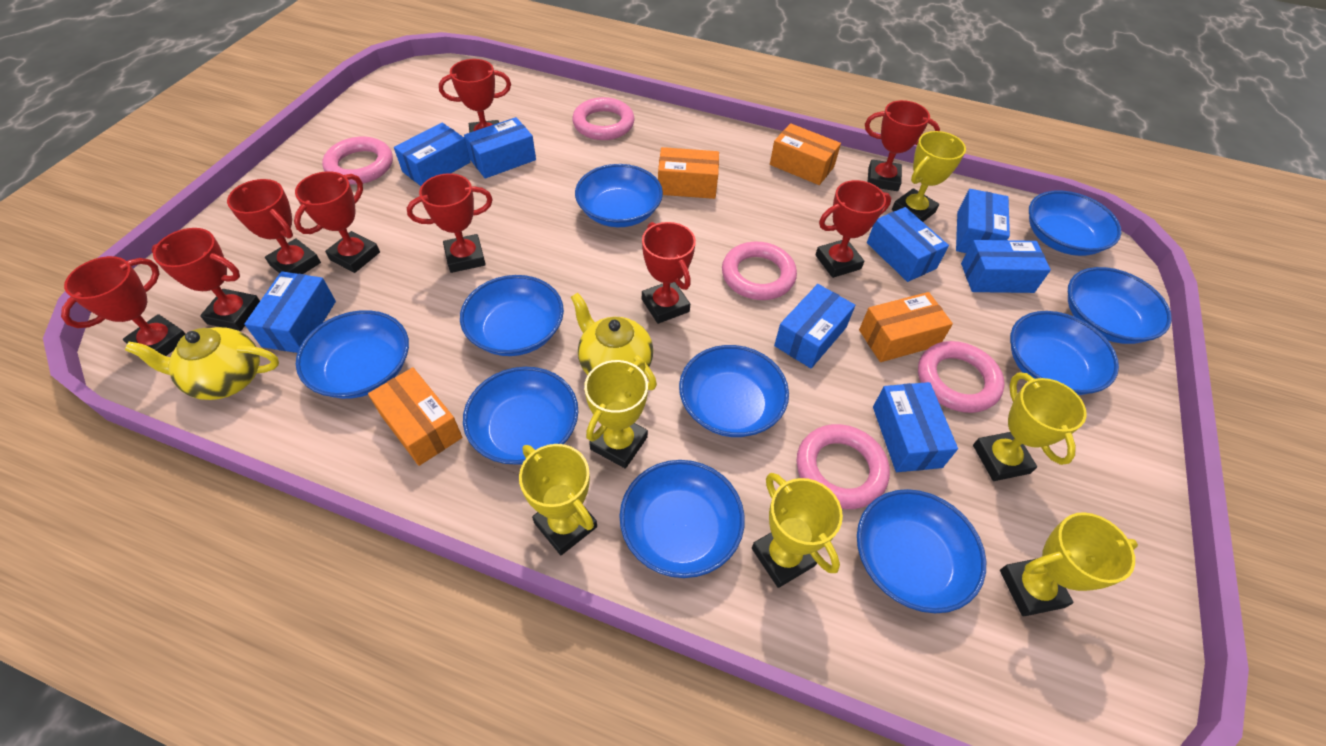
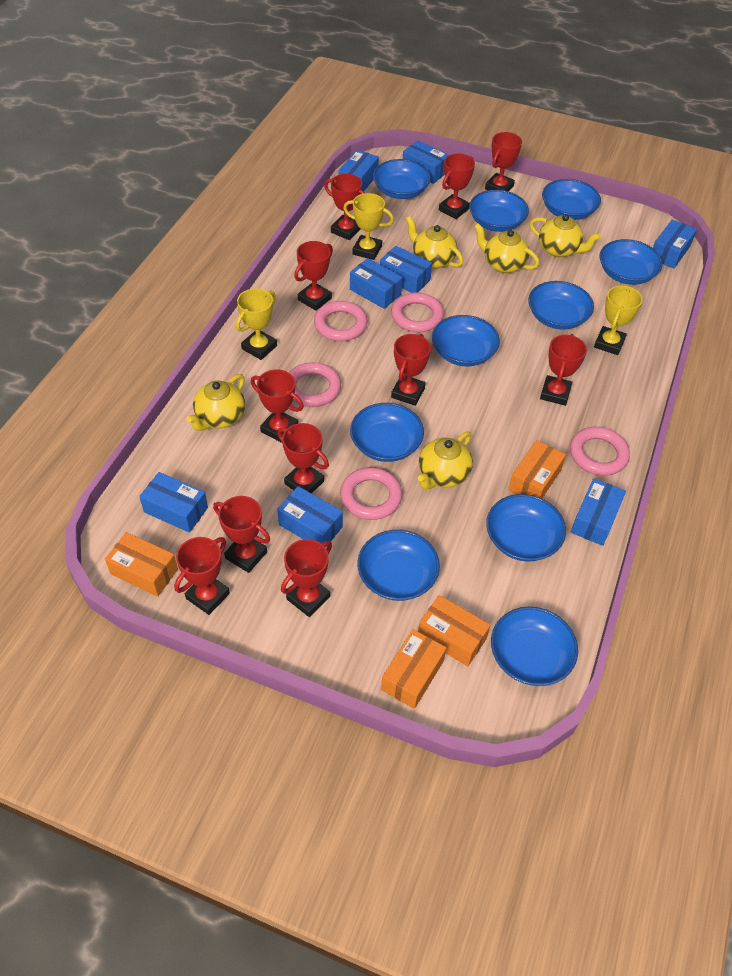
red trophy: 9 -> 11
yellow teapot: 2 -> 5
yellow trophy: 6 -> 3

